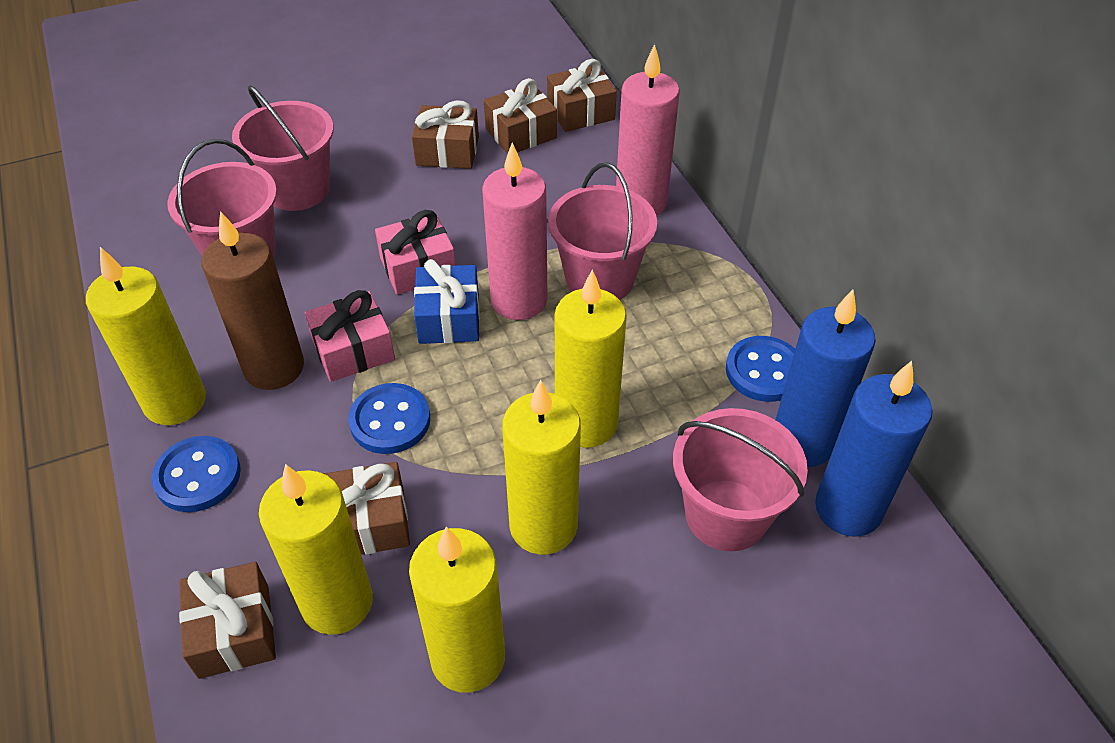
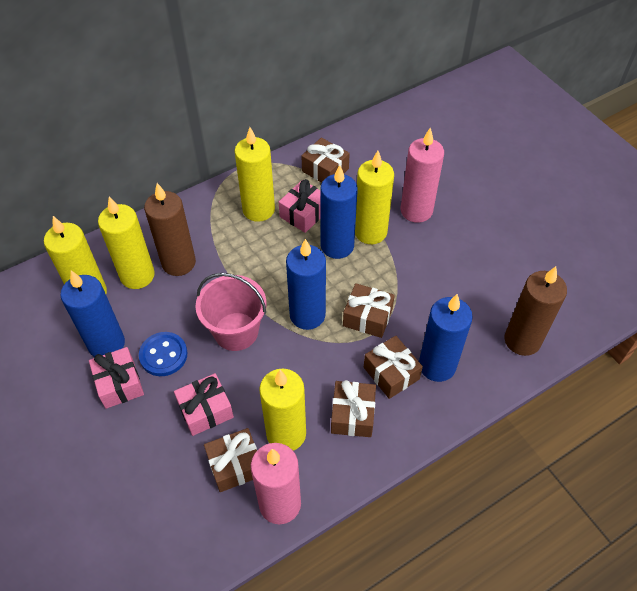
blue button: 3 -> 1
blue candle: 2 -> 4
blue gift: 1 -> 0
brown candle: 1 -> 2
pink bucket: 4 -> 1
pink gift: 2 -> 3

